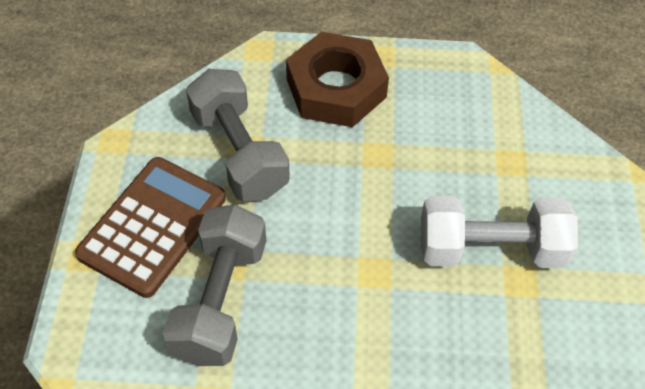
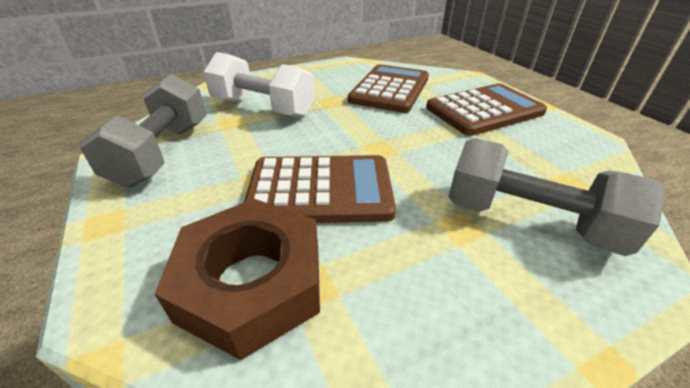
brown calculator: 1 -> 3

